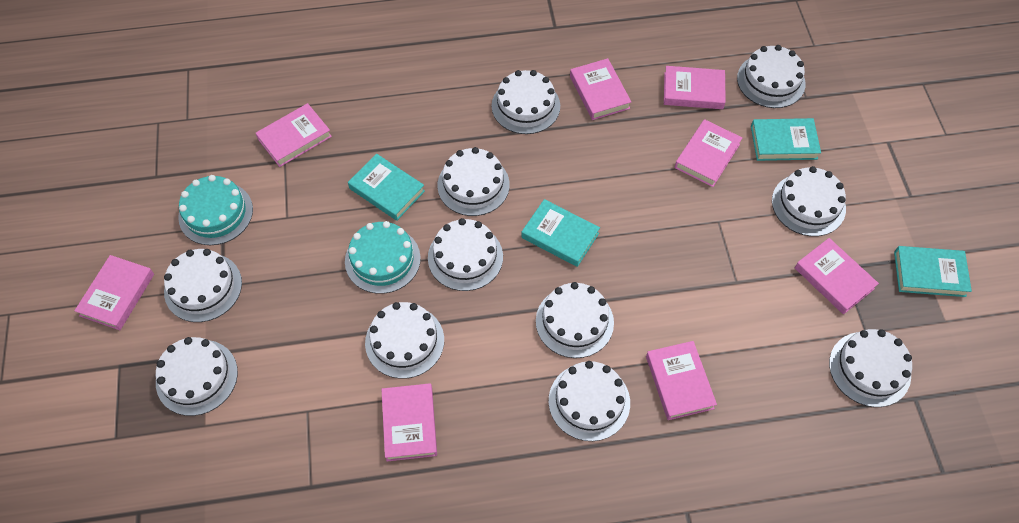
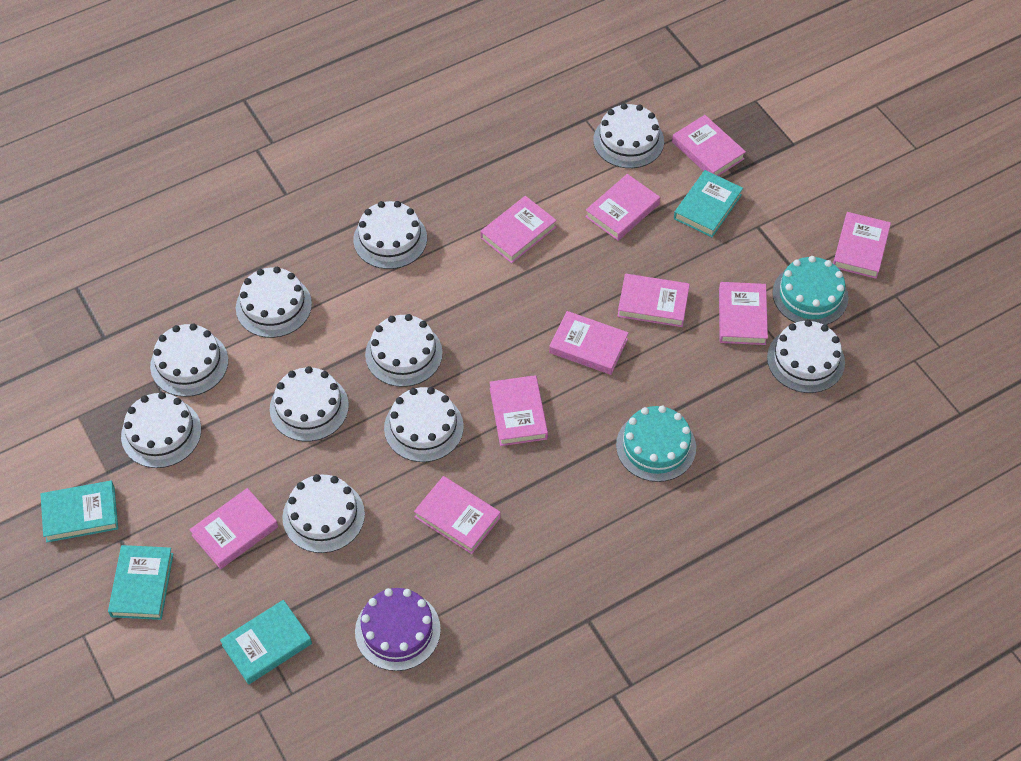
pink book: 8 -> 10
purple cake: 0 -> 1
white cake: 11 -> 10

